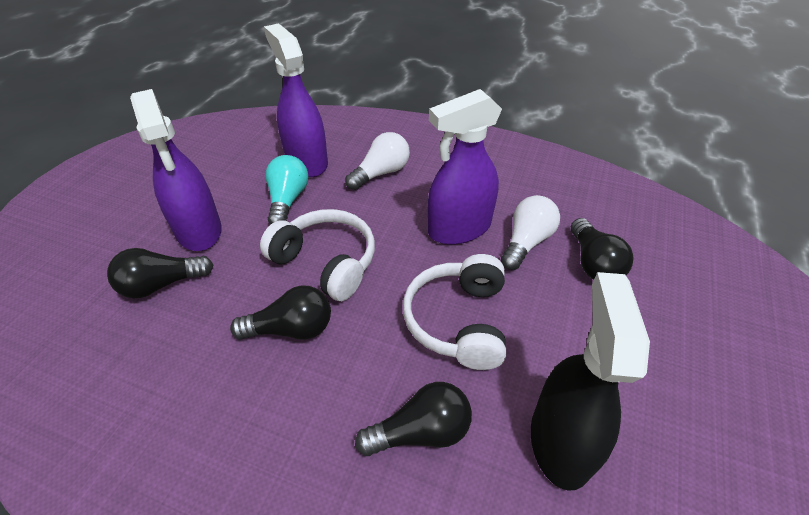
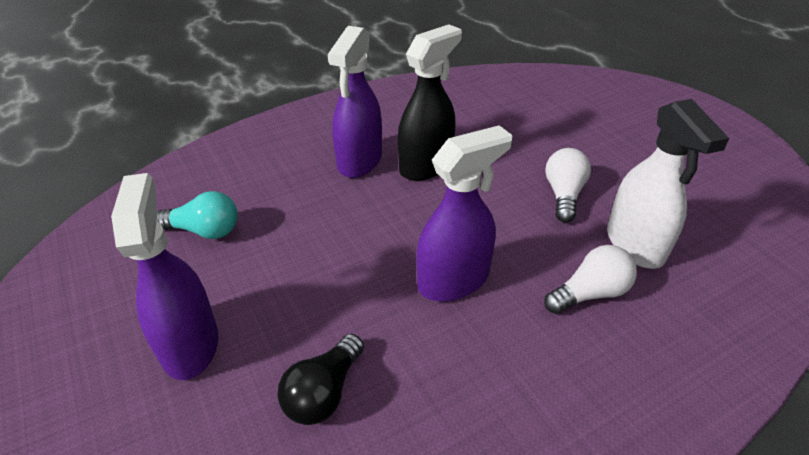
black light bulb: 4 -> 1
white headphones: 2 -> 0
white spray bottle: 0 -> 1

